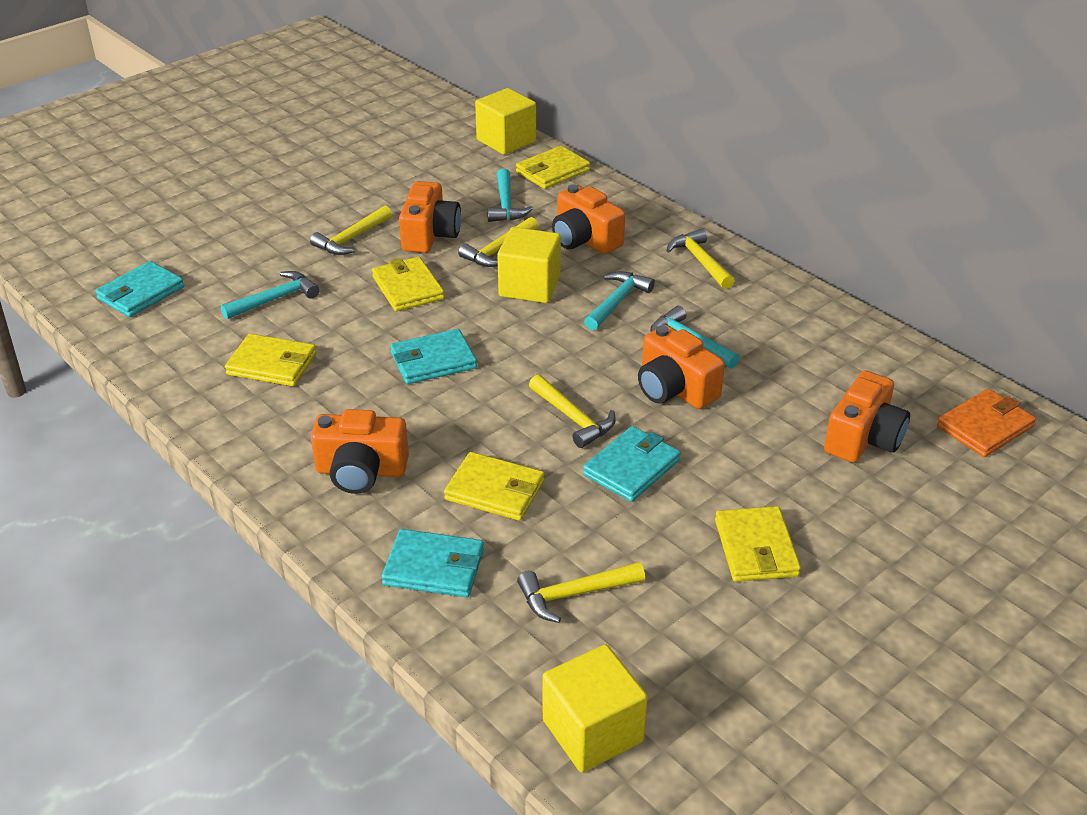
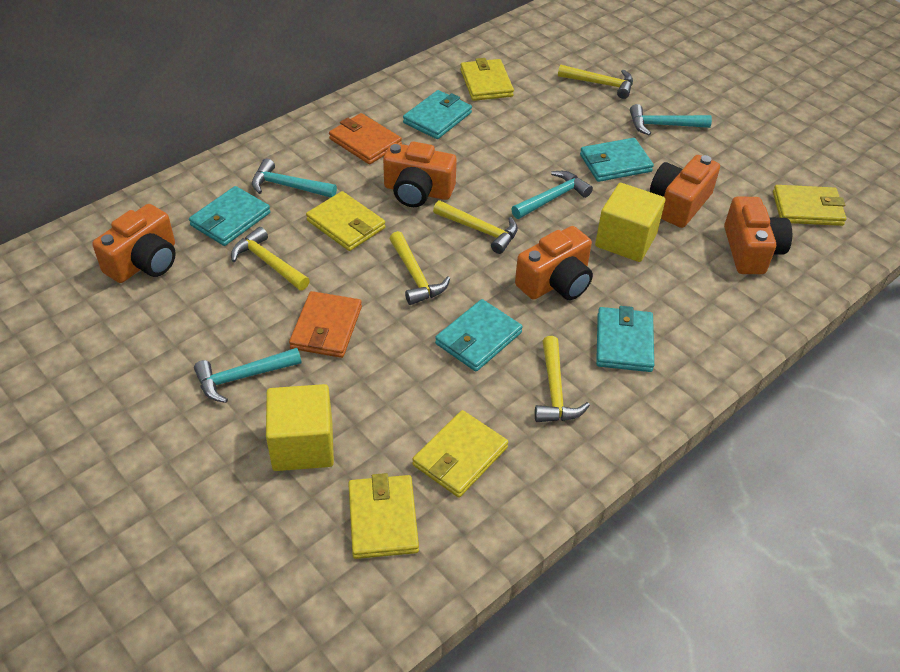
orange wallet: 1 -> 2
turquoise wallet: 4 -> 5
yellow cube: 3 -> 2

